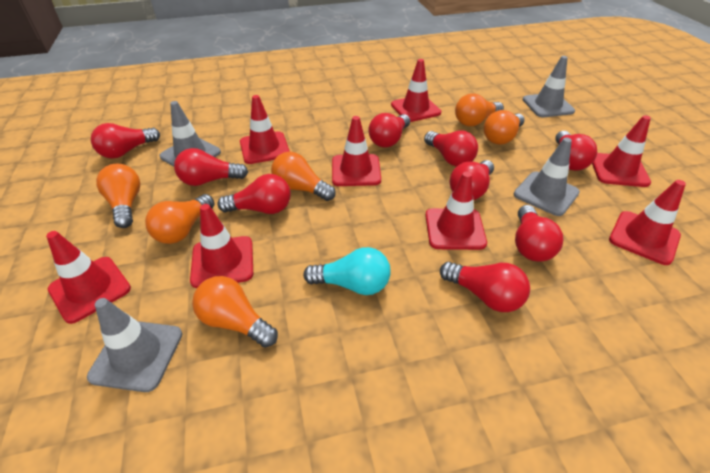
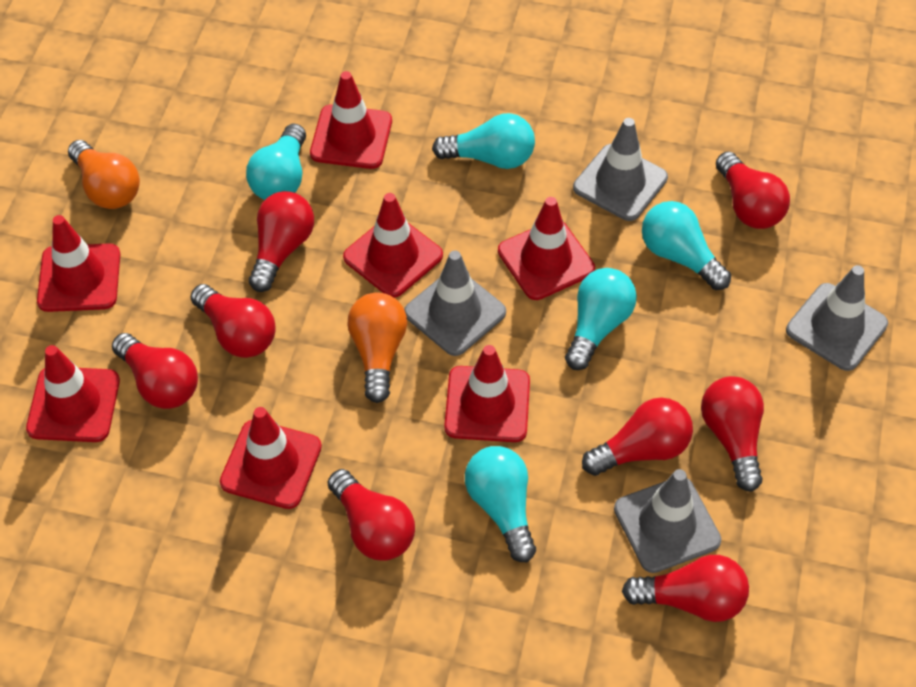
orange light bulb: 6 -> 2
red light bulb: 9 -> 8
red traffic cone: 8 -> 7
turquoise light bulb: 1 -> 5

